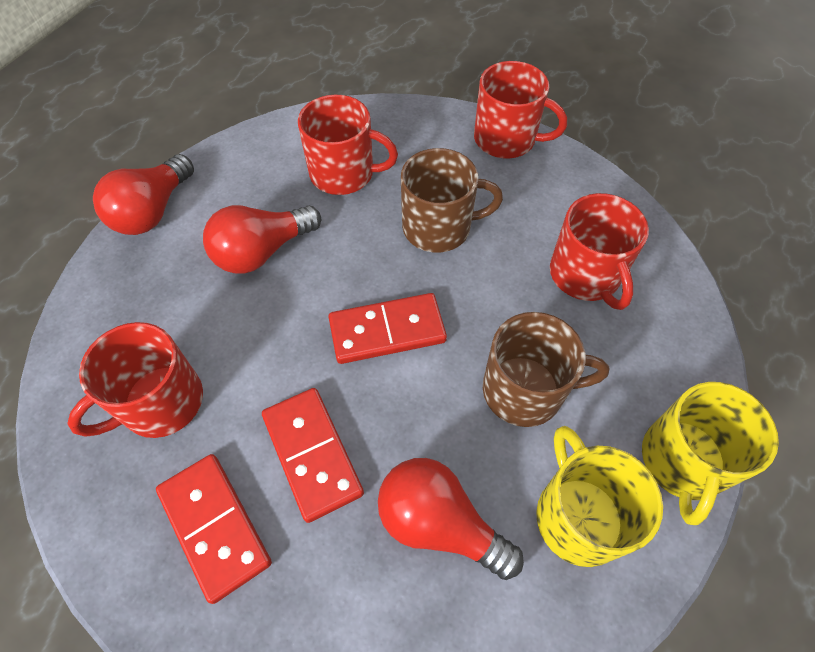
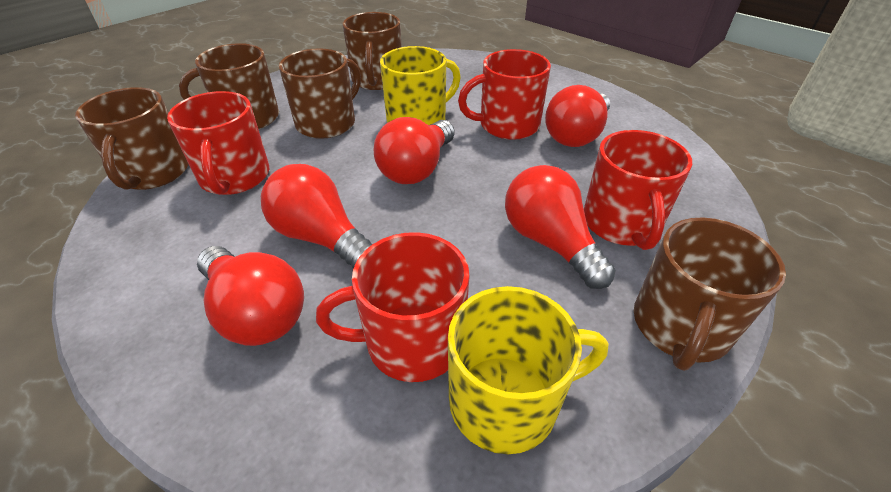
brown mug: 2 -> 5
red domino: 3 -> 0
red light bulb: 3 -> 5

